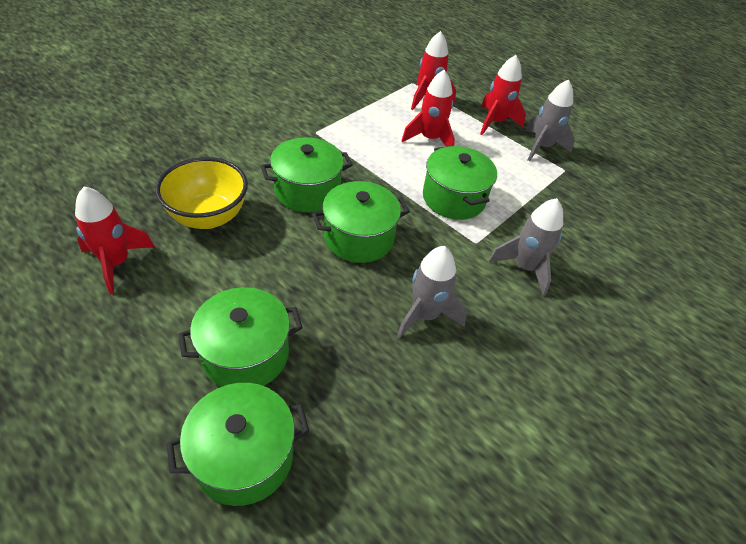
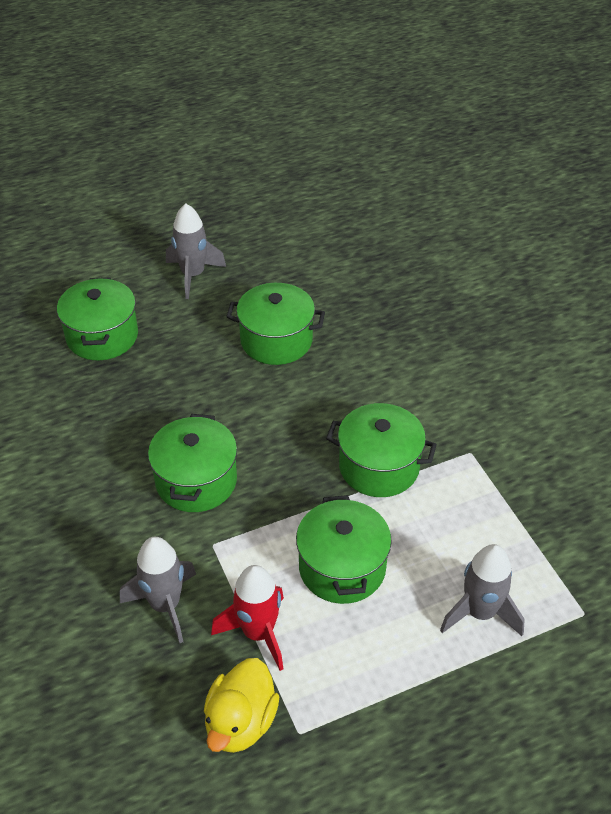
red rocket: 4 -> 1
yellow bowl: 1 -> 0
yellow duck: 0 -> 1

